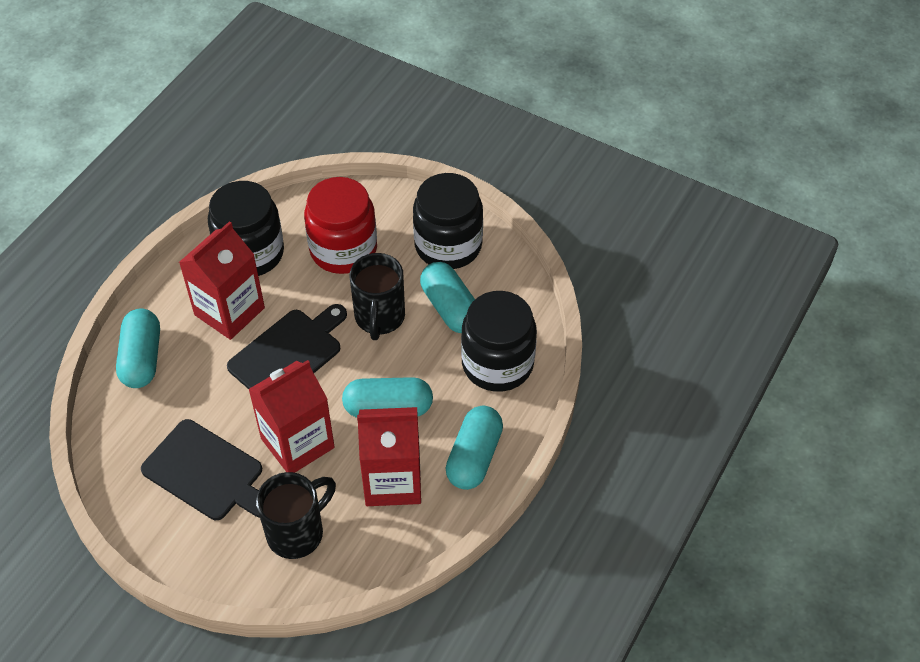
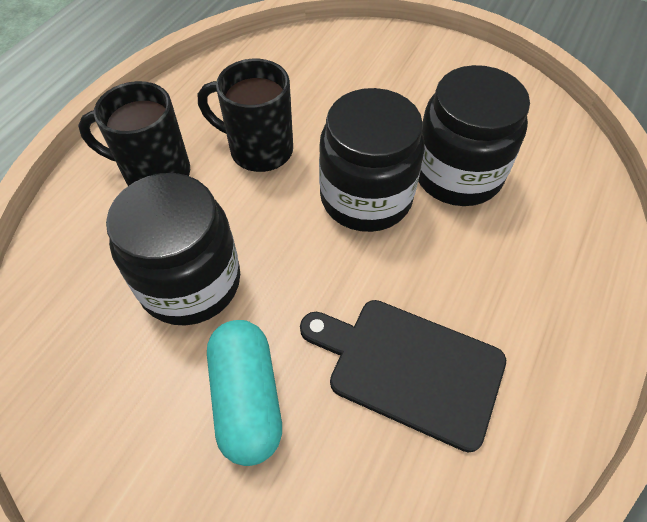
black cutting board: 2 -> 1
red carton: 3 -> 0
red jar: 1 -> 0
turquoise capsule: 4 -> 1

